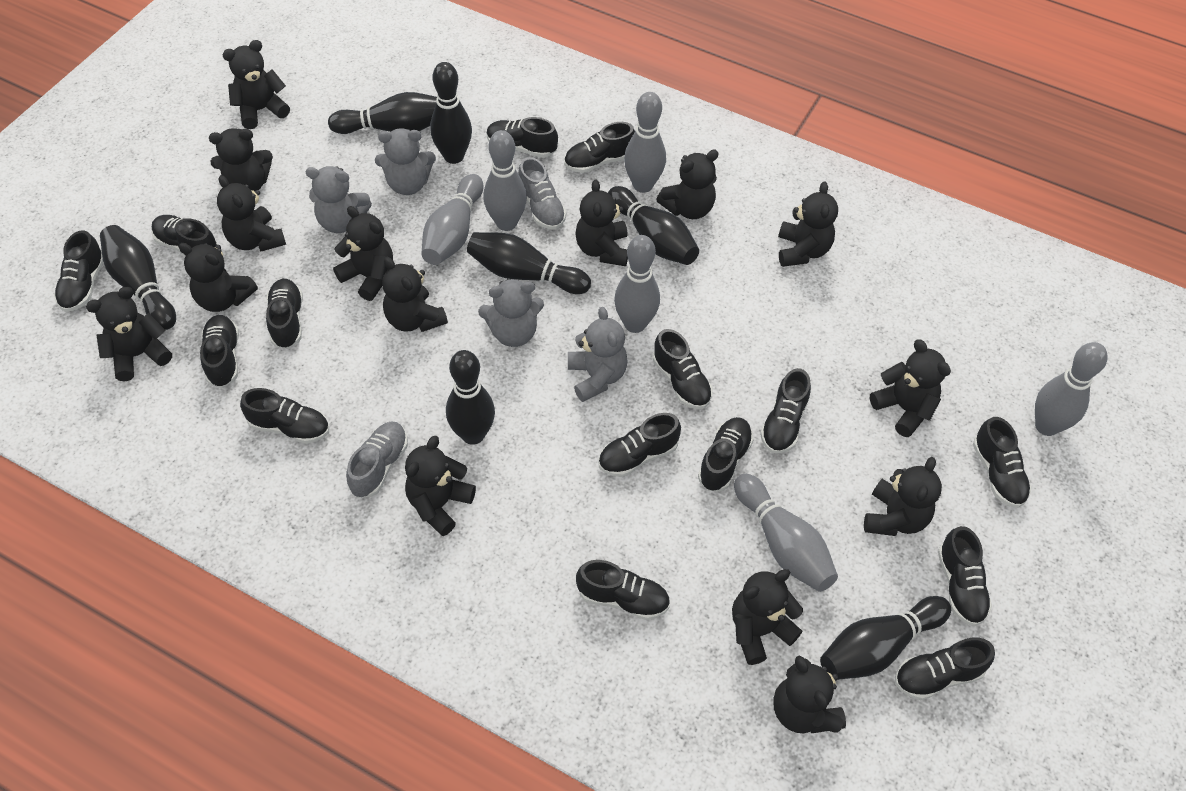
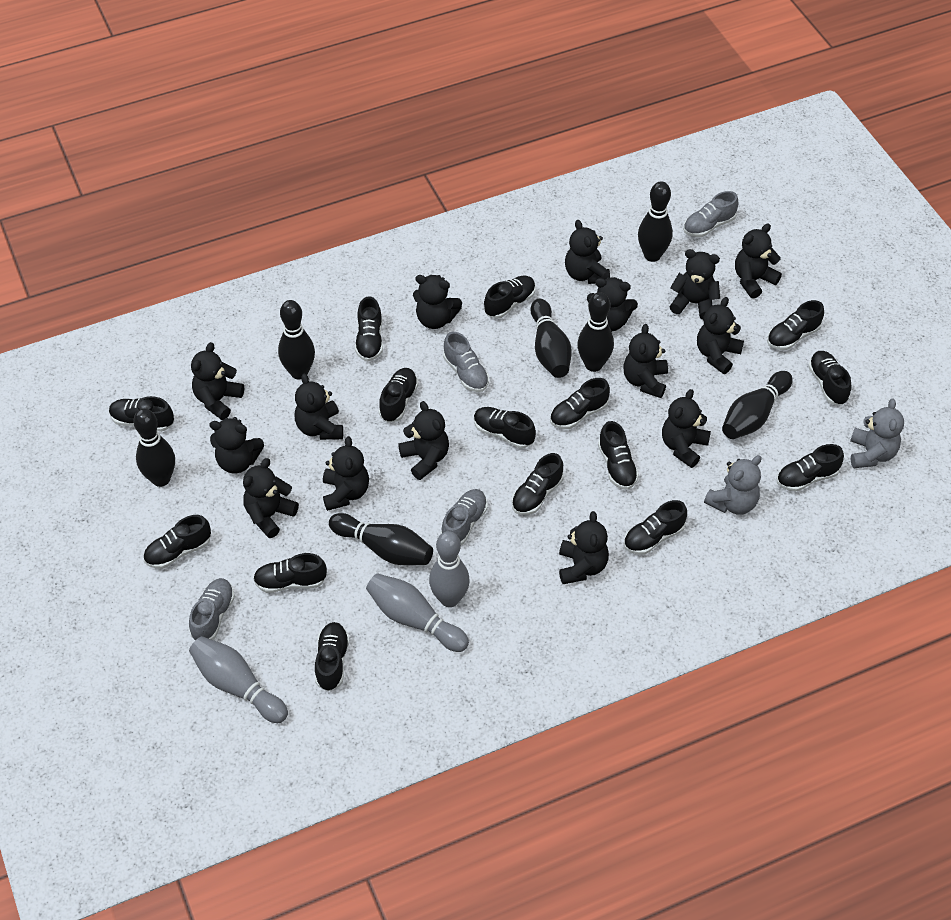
grey bowling pin: 6 -> 3
grey shoe: 2 -> 4
grey teddy bear: 4 -> 2

